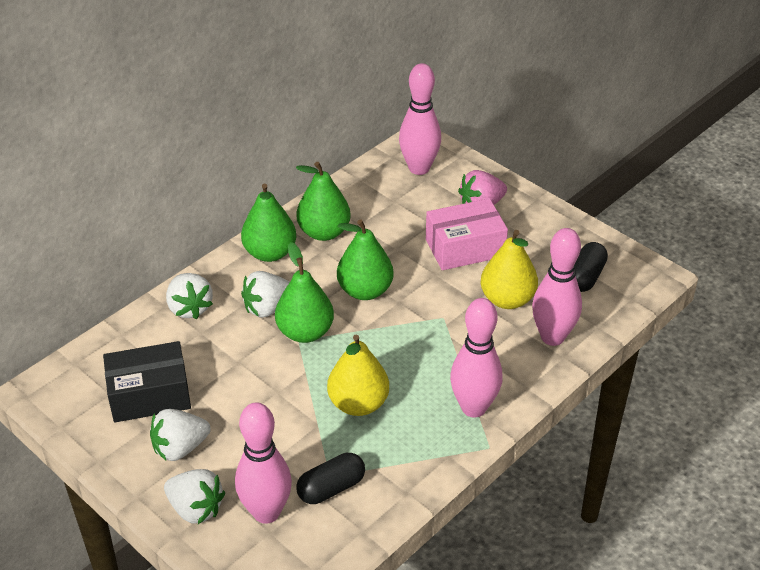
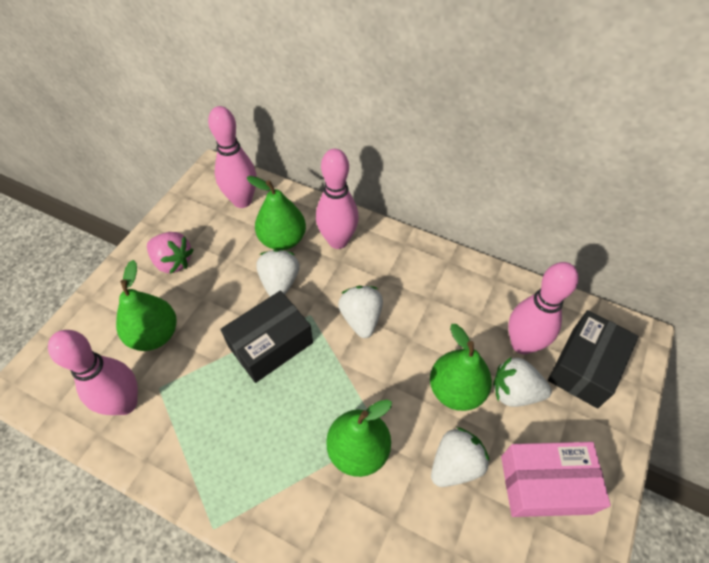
black box: 1 -> 2
black capsule: 2 -> 0
yellow pear: 2 -> 0

